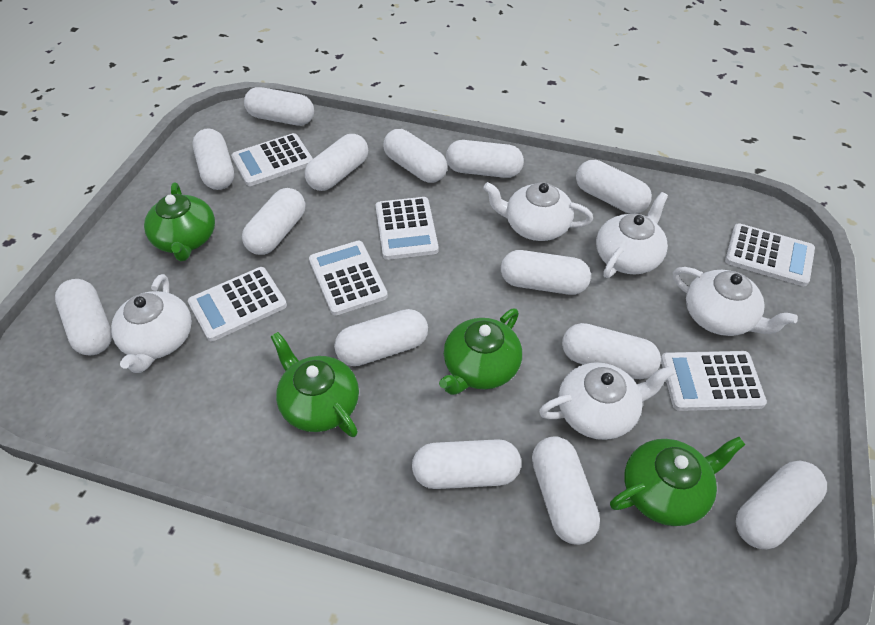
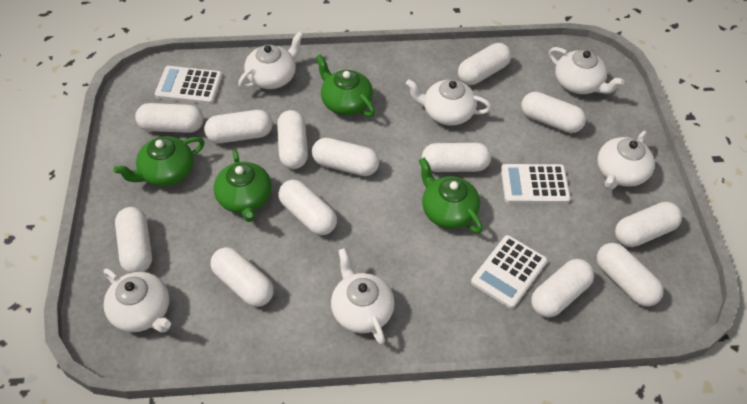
white calculator: 6 -> 3
white capsule: 14 -> 13
white teapot: 5 -> 6

